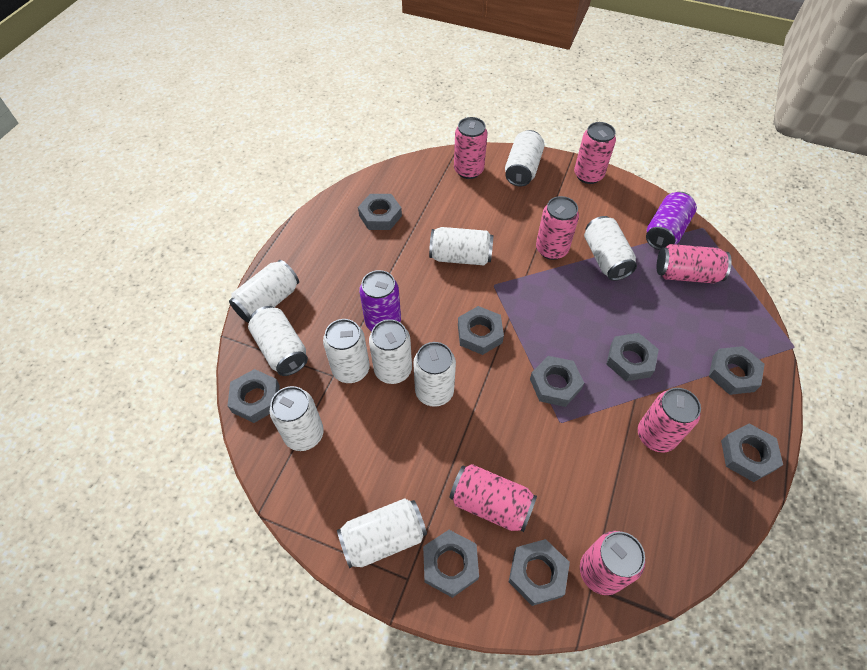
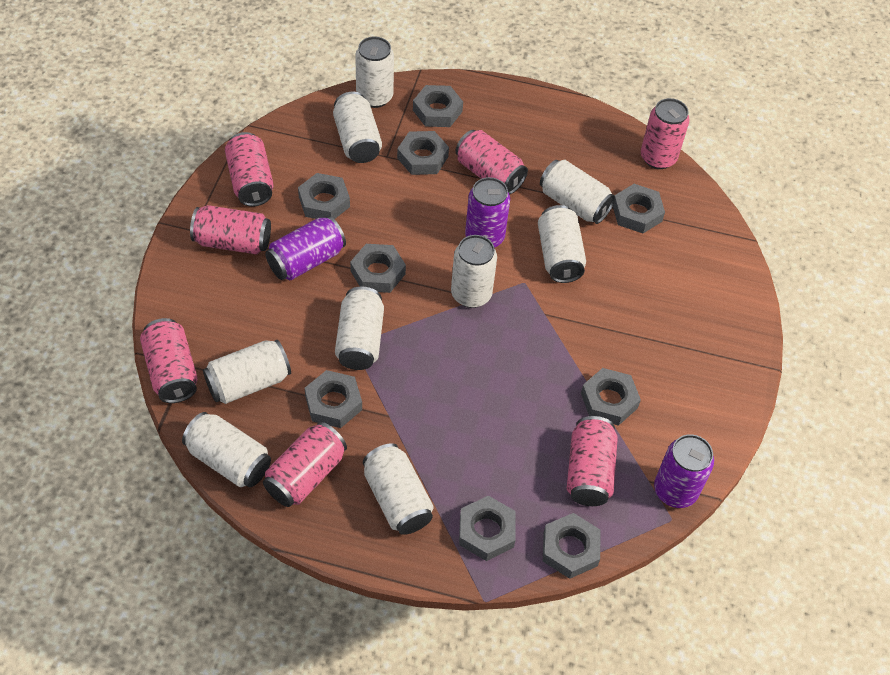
purple can: 2 -> 3
white can: 10 -> 9

